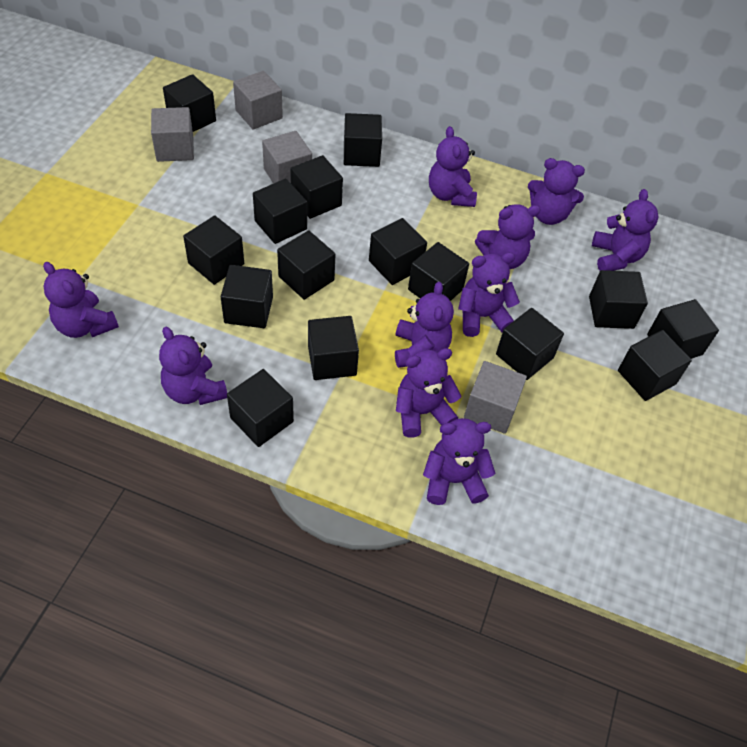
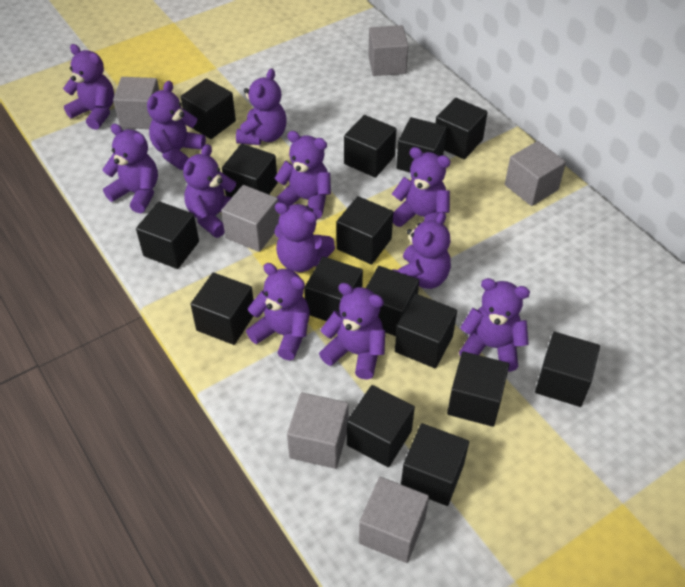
grey cube: 4 -> 6
purple teddy bear: 10 -> 12

